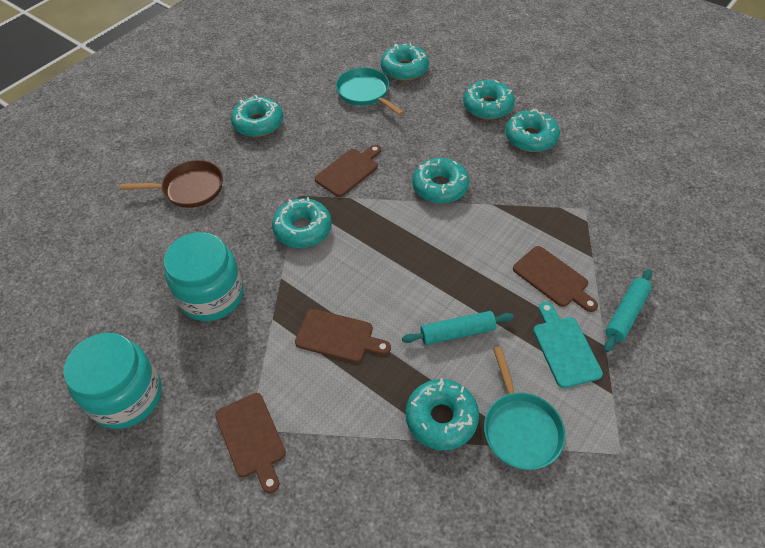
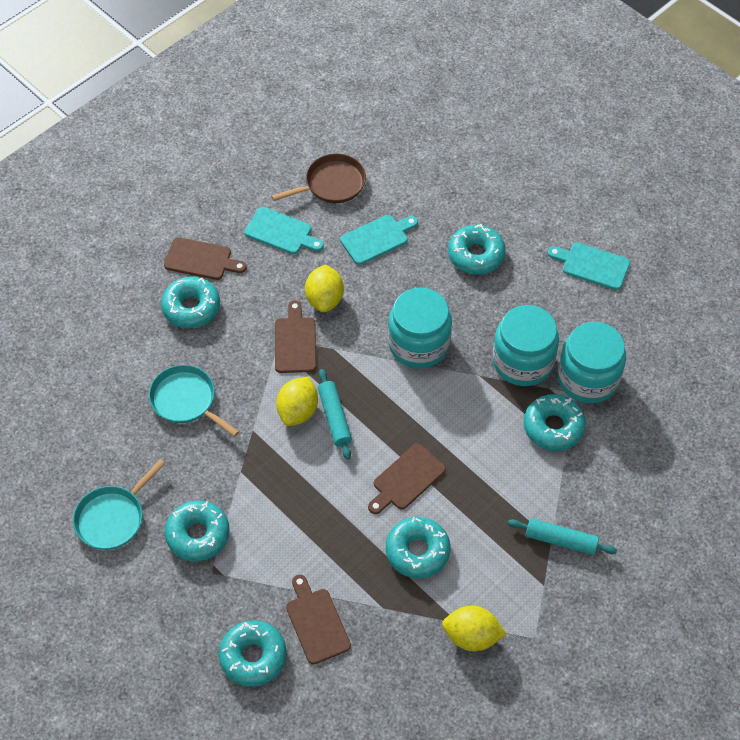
turquoise cutting board: 1 -> 3
turquoise donut: 7 -> 6
turquoise jar: 2 -> 3
yellow lemon: 0 -> 3

